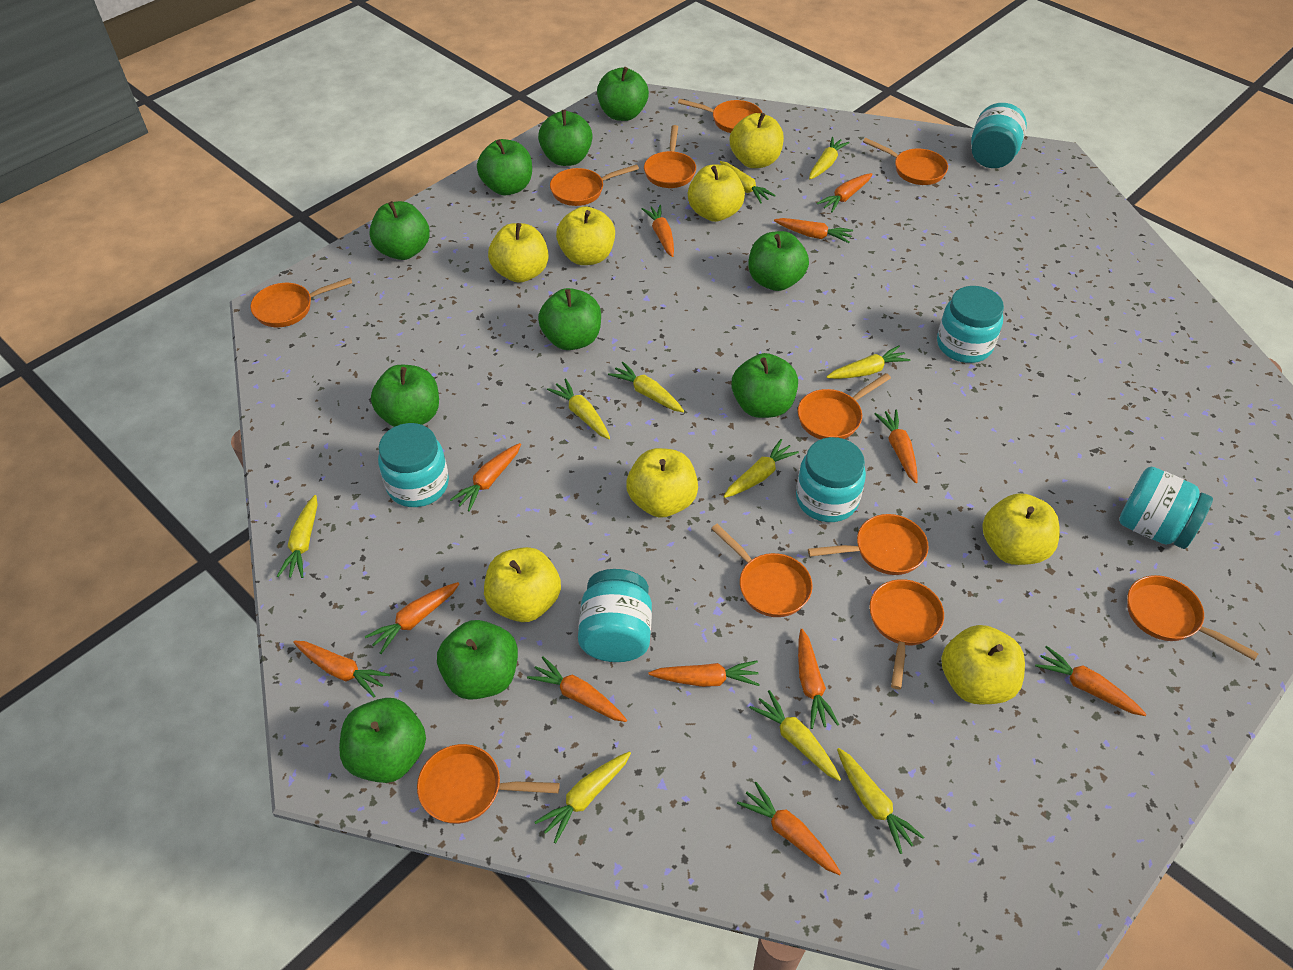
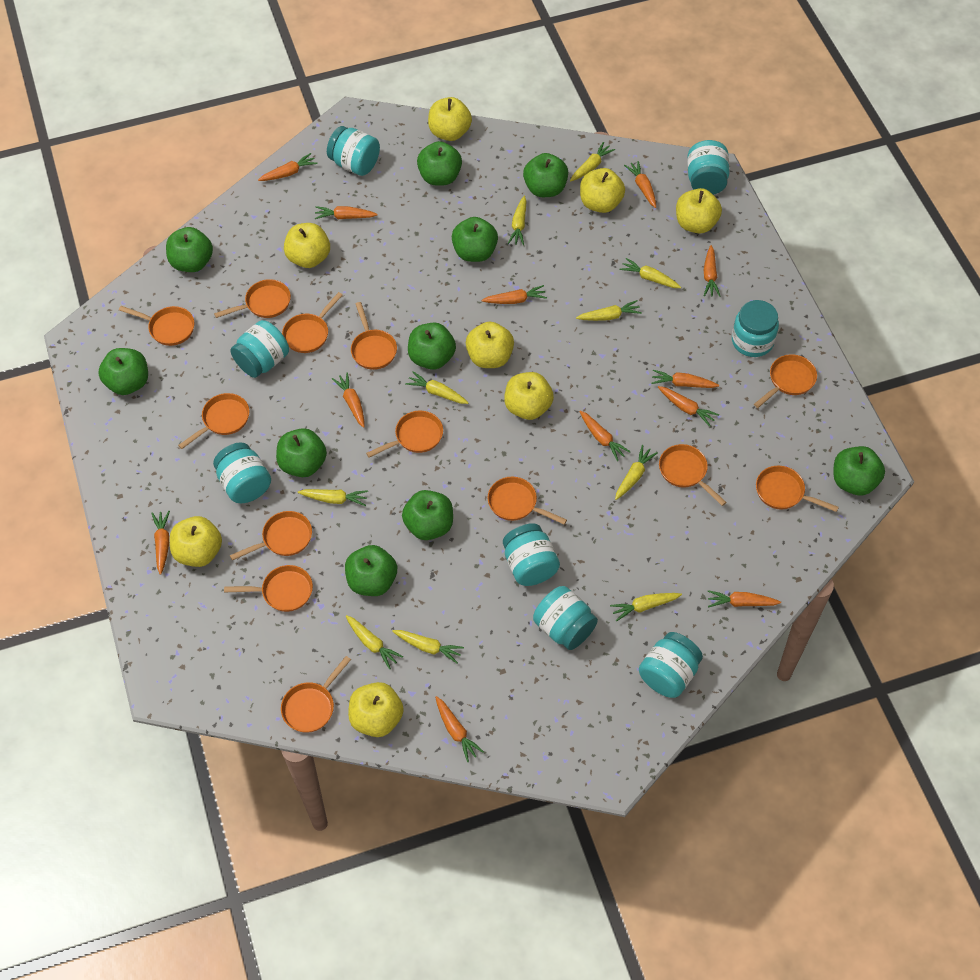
orange pan: 11 -> 13
turquoise jar: 6 -> 8

